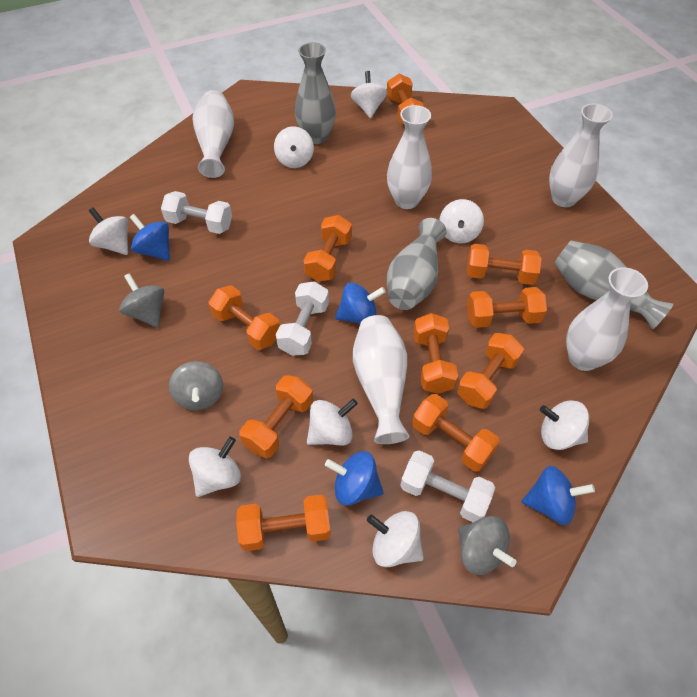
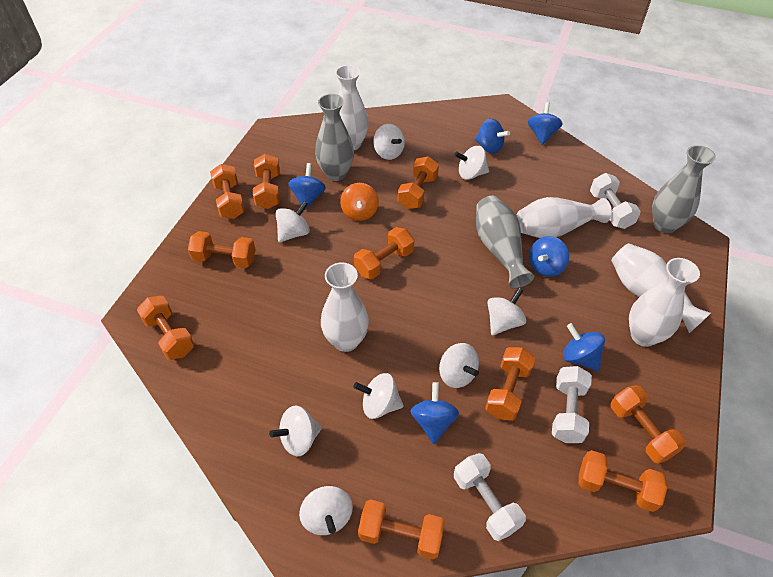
blue spinning top: 4 -> 6
grey spinning top: 3 -> 0
orange spinning top: 0 -> 1

